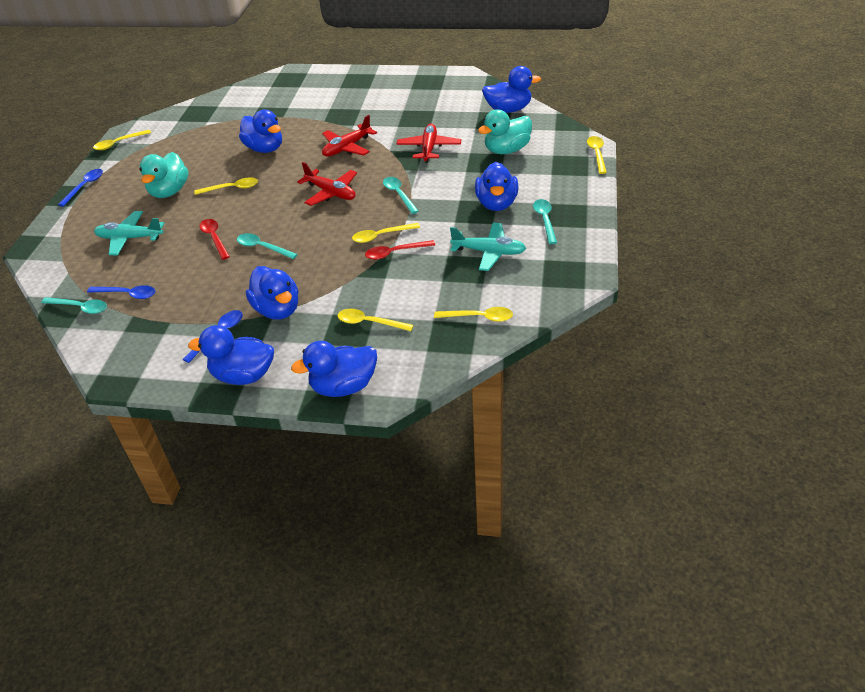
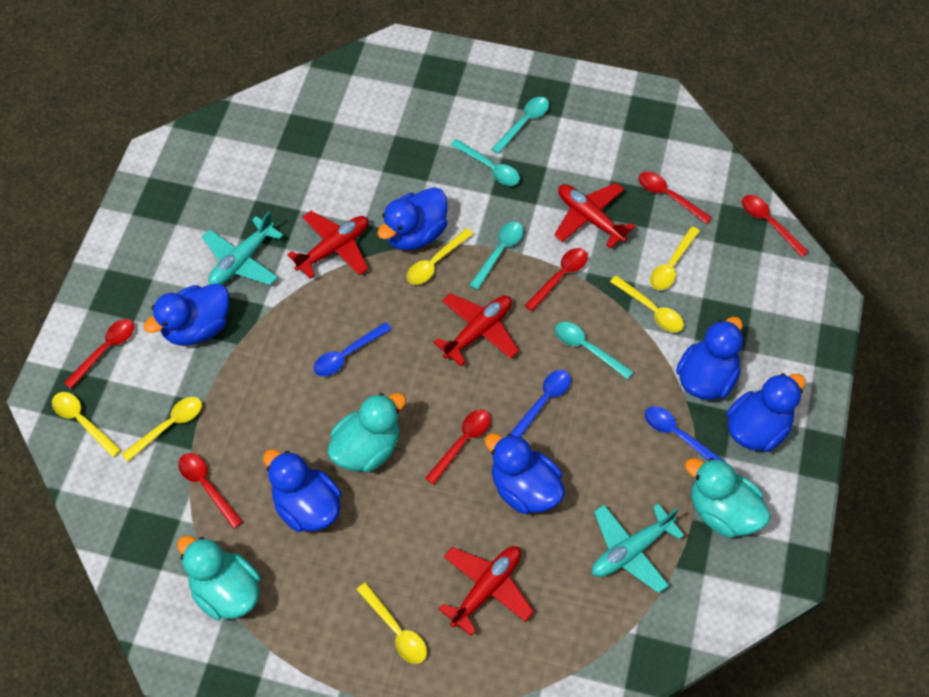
red plane: 3 -> 4
red spoon: 2 -> 6
turquoise duck: 2 -> 3

